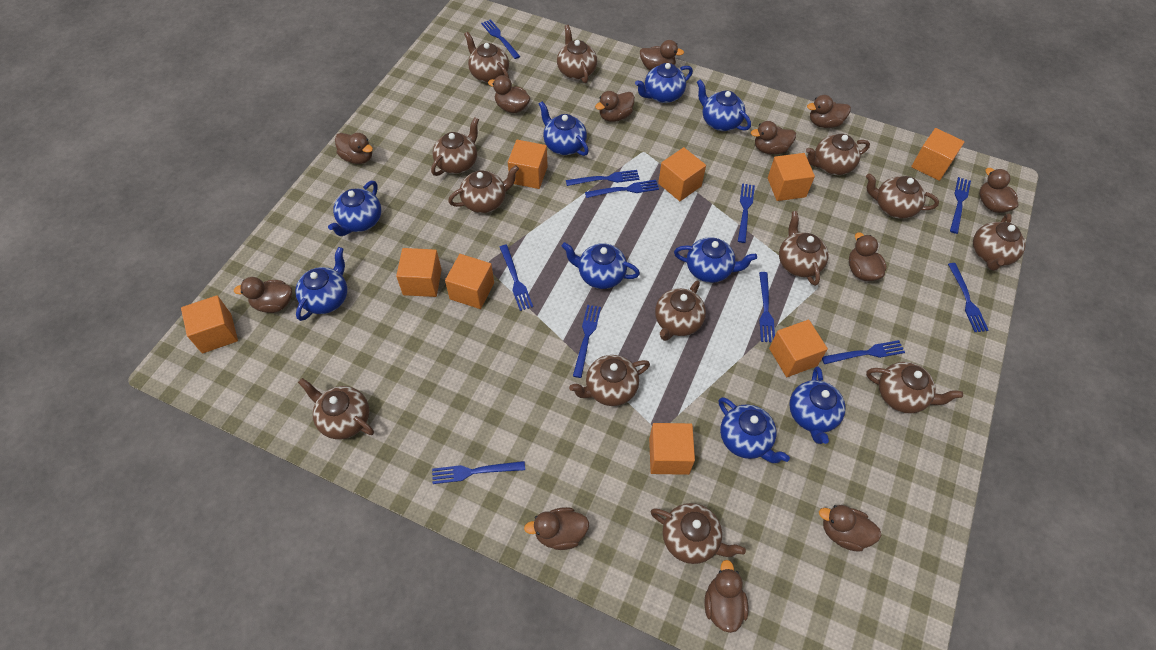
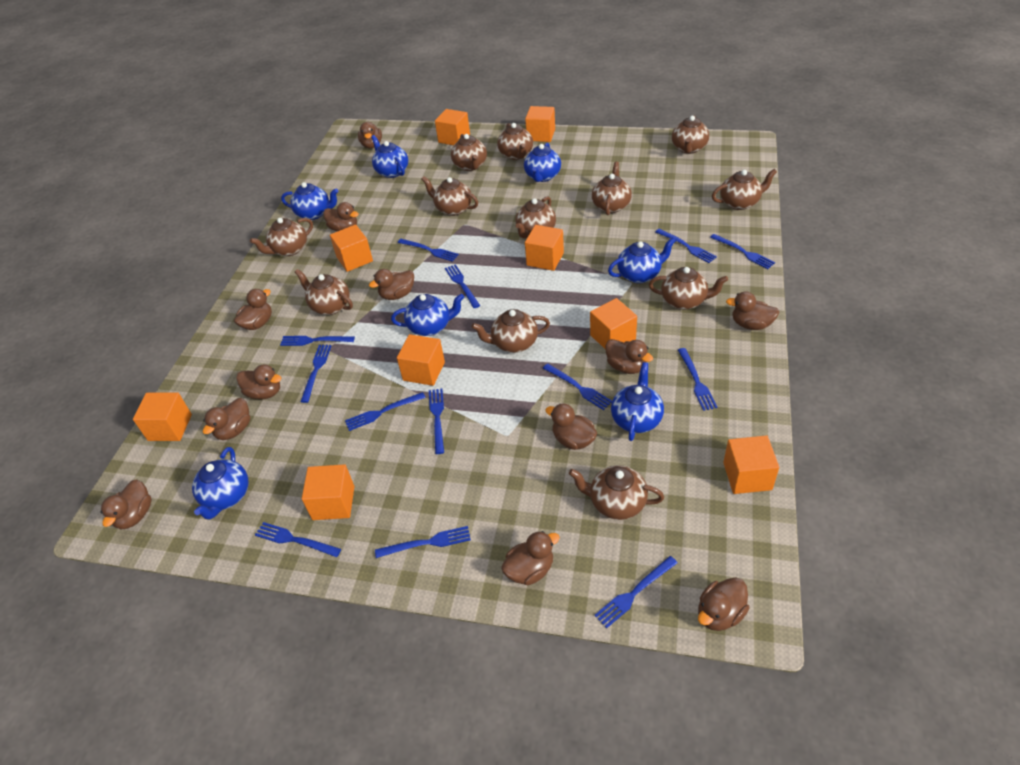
blue fork: 11 -> 13
blue teapot: 9 -> 7
brown teapot: 13 -> 12

